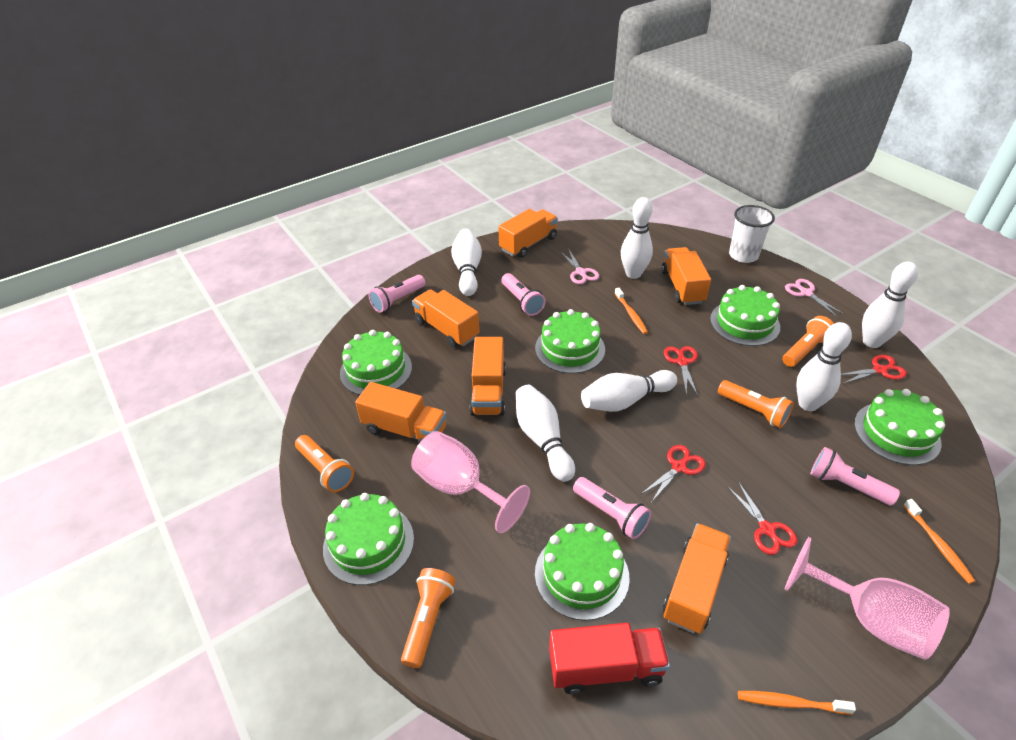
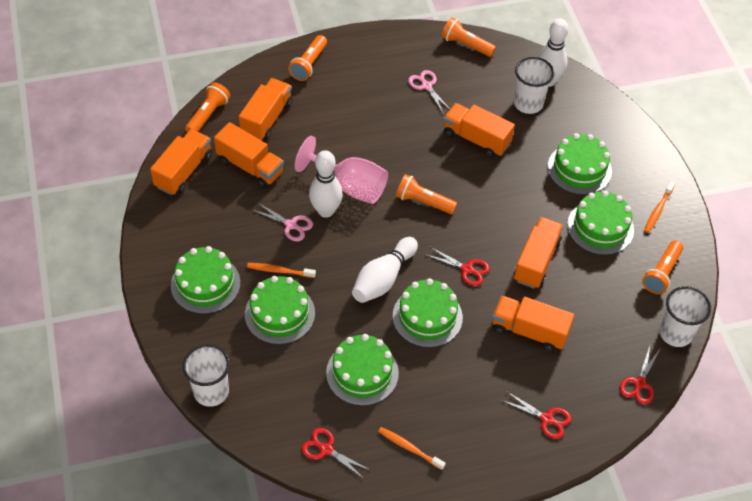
orange flashlight: 4 -> 5
pink flashlight: 4 -> 0
pink goblet: 2 -> 1
red truck: 1 -> 0
white bowling pin: 6 -> 3
white cup: 1 -> 3

